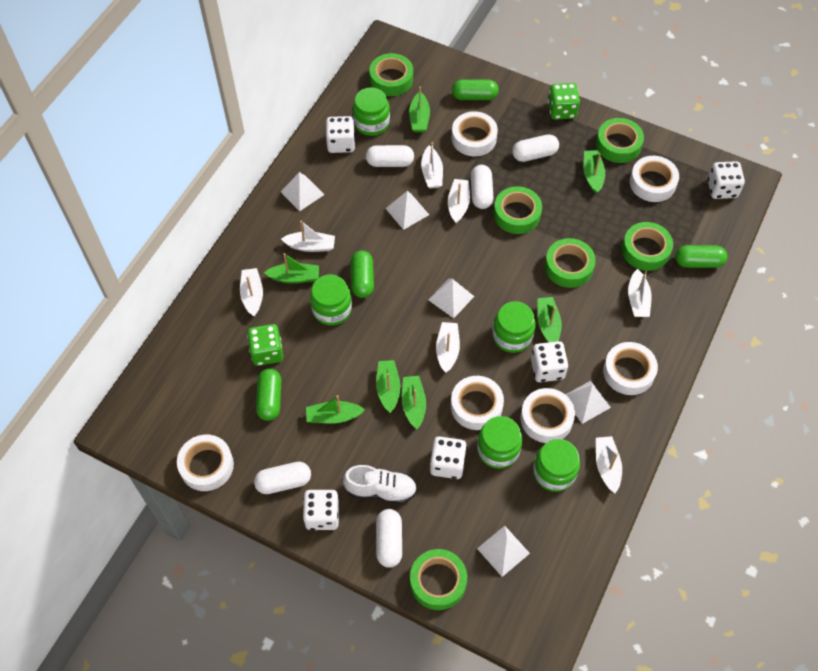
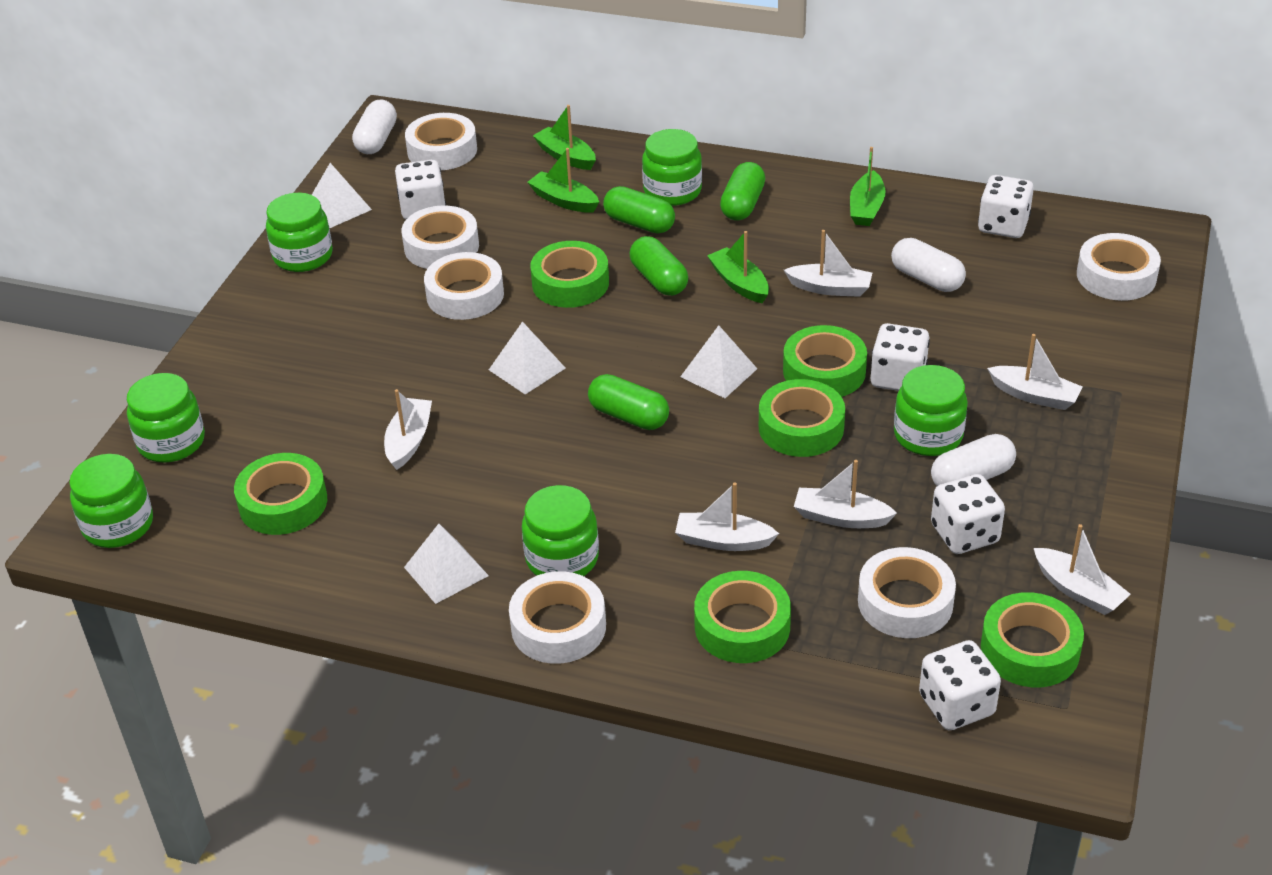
green boat: 7 -> 4
green dice: 2 -> 0
green jar: 5 -> 6
white boat: 7 -> 6
white capsule: 5 -> 3
white pyramid: 5 -> 4
white shoe: 1 -> 0

